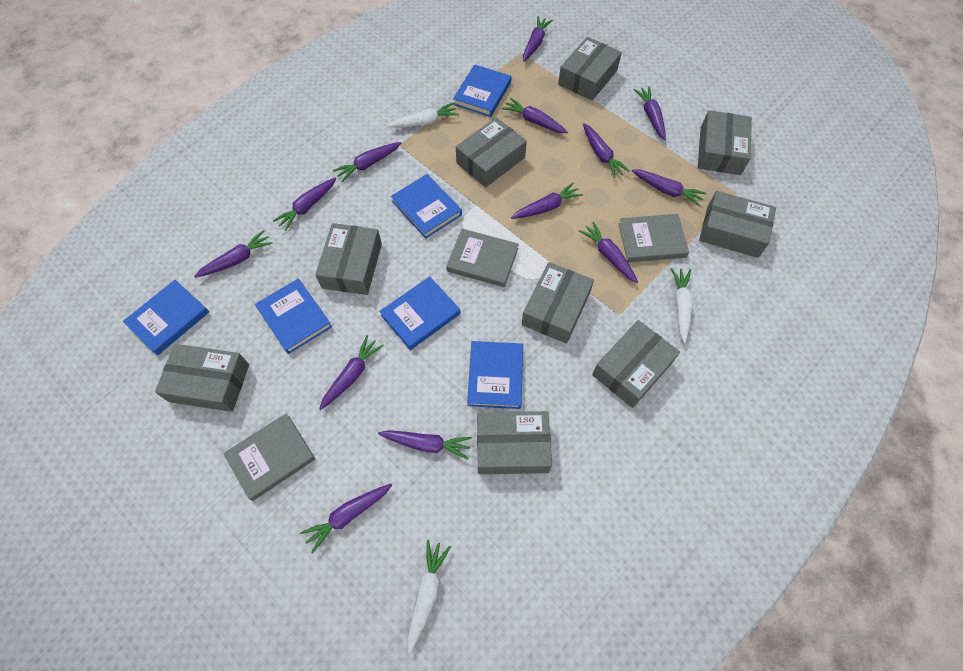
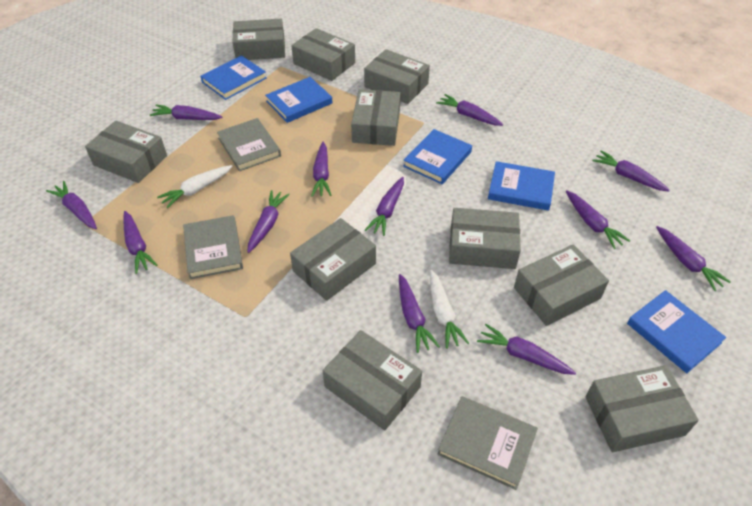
blue book: 6 -> 5
grey box: 9 -> 10
purple carrot: 13 -> 12
white carrot: 3 -> 2

